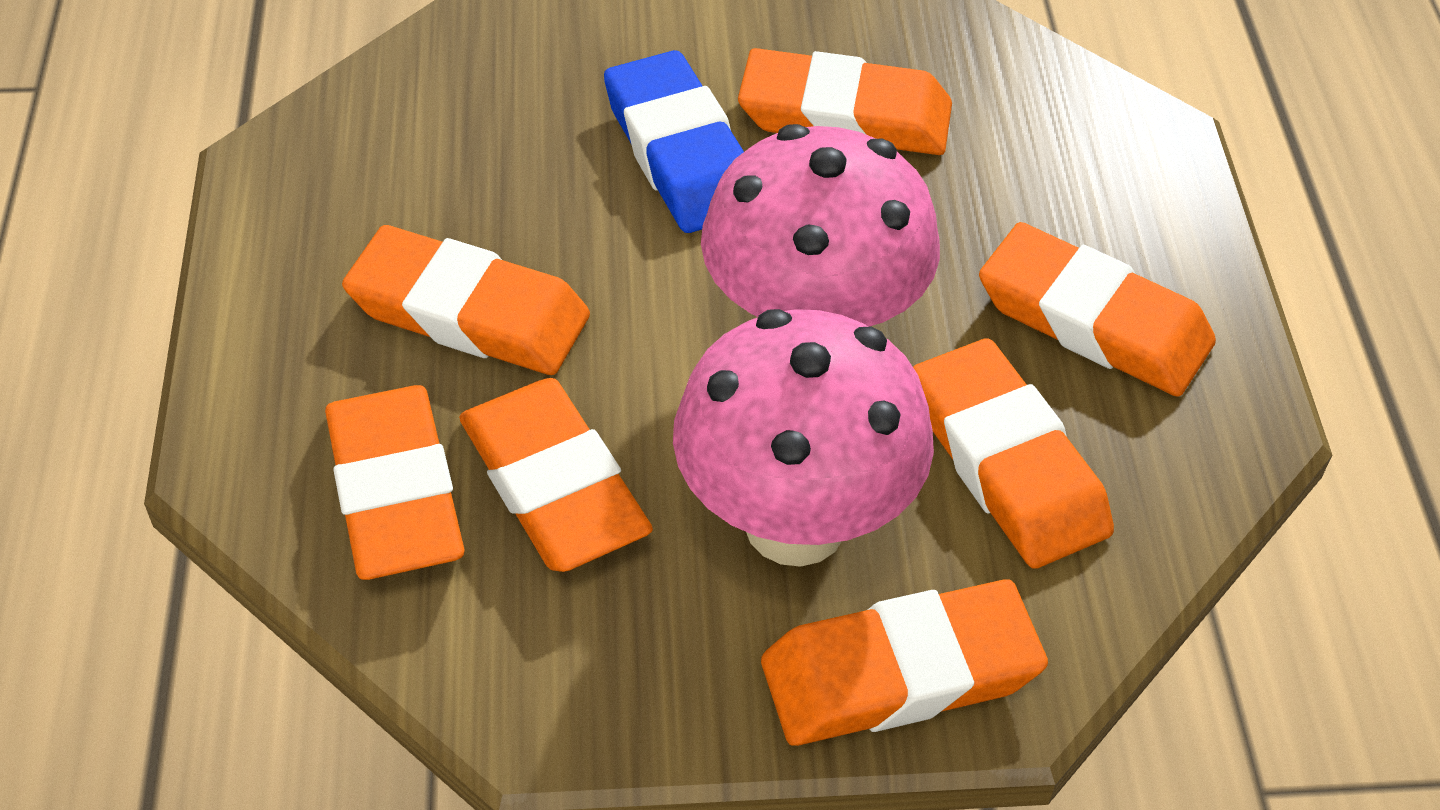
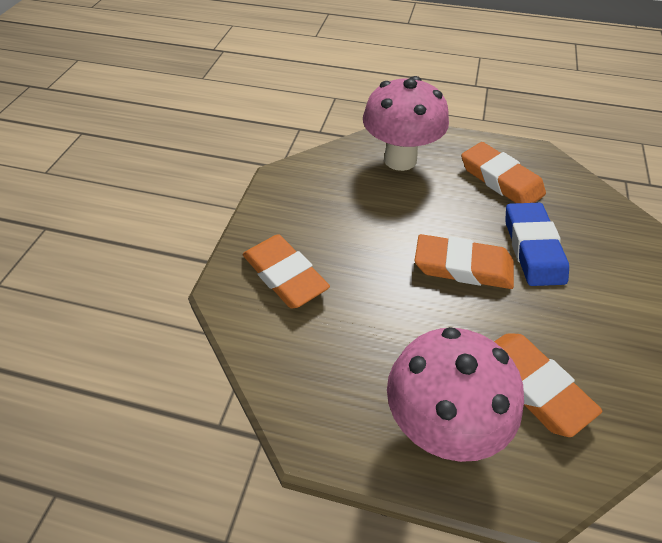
orange eraser: 7 -> 4

